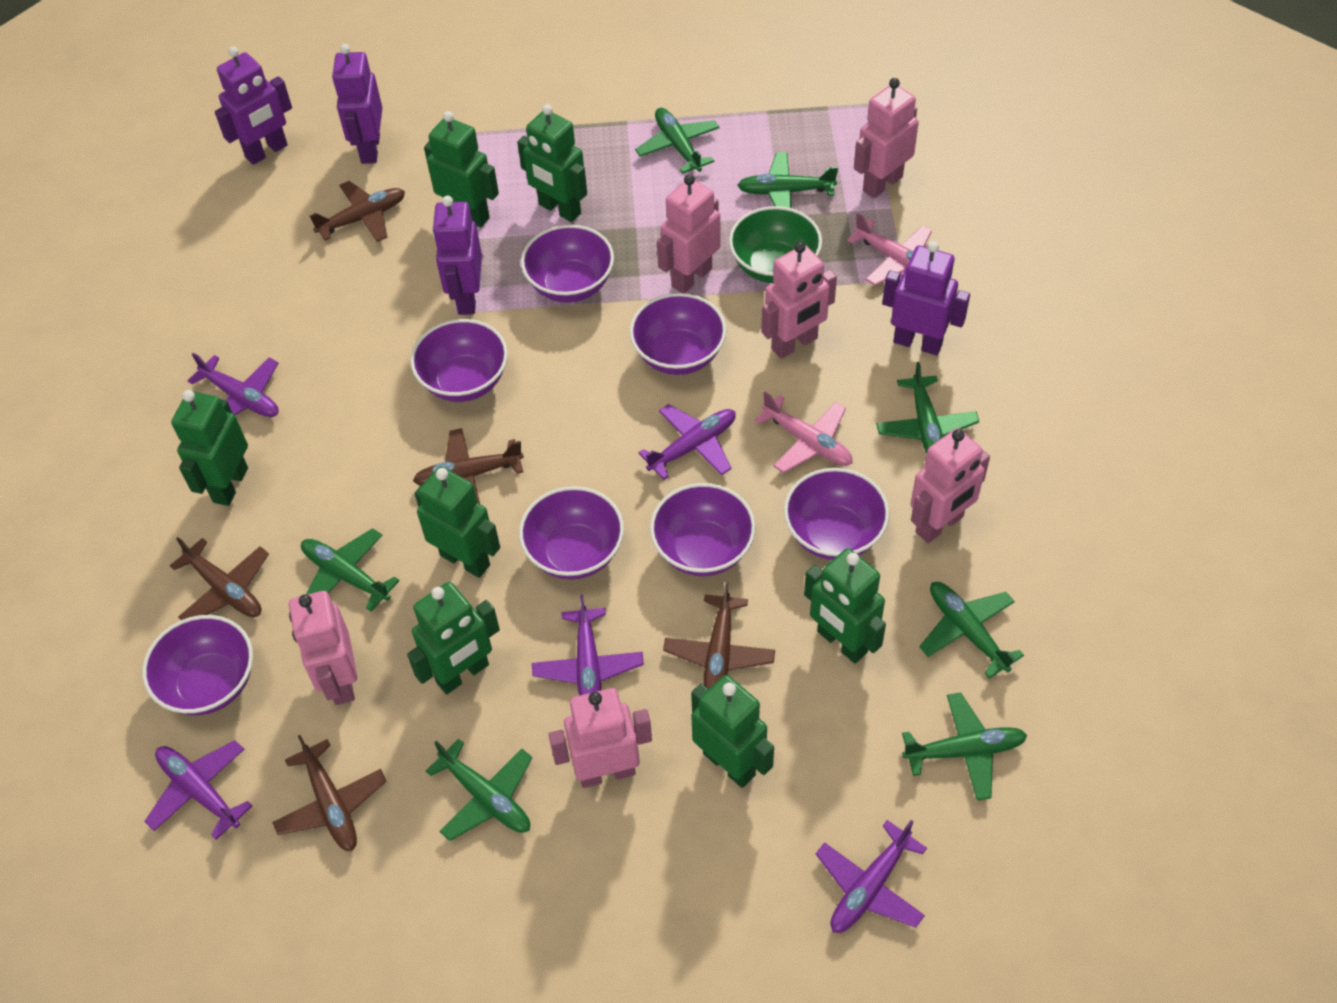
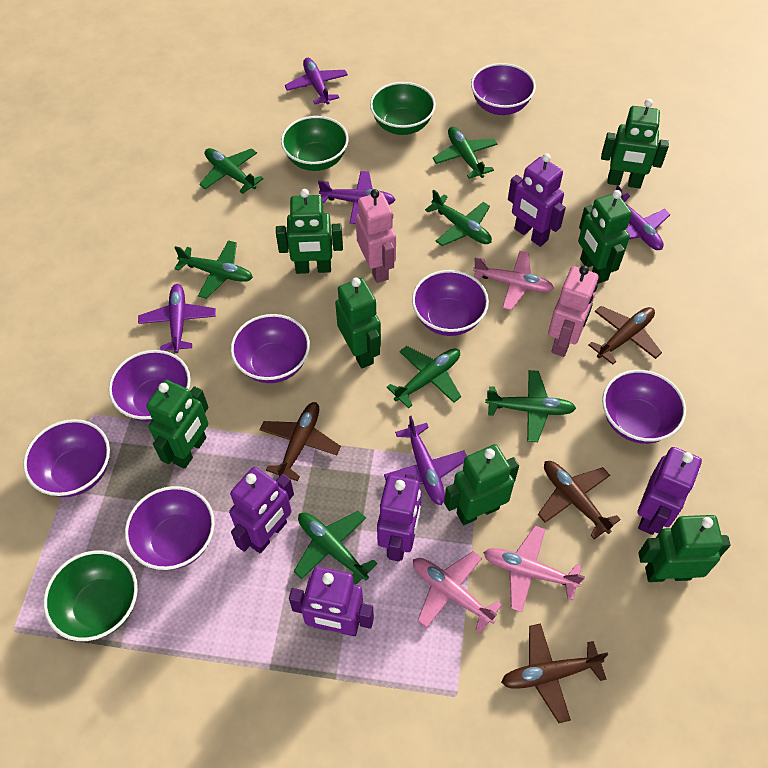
brown plane: 5 -> 4
green bowl: 1 -> 3
pink plane: 2 -> 3
pink robot: 6 -> 2
purple robot: 4 -> 5

